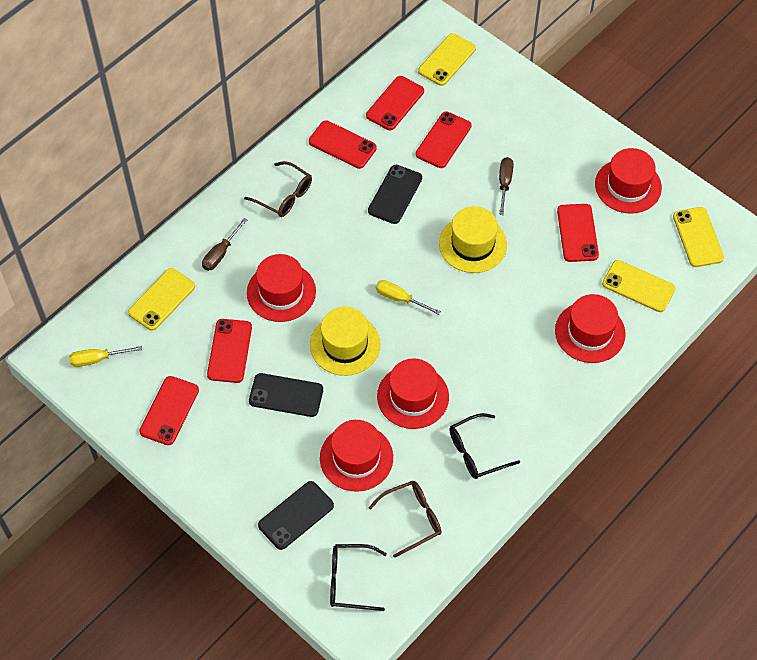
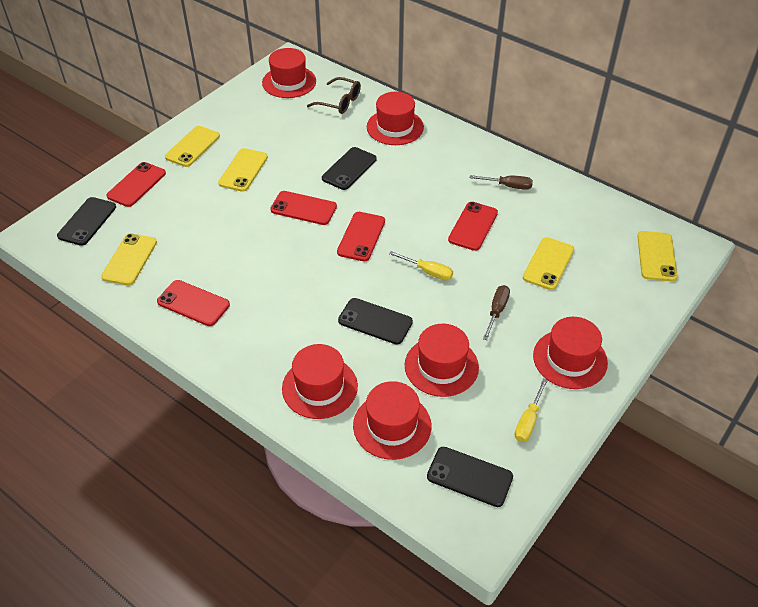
black glasses: 2 -> 0
black phone: 3 -> 4
brown glasses: 2 -> 1
red hat: 5 -> 6
red phone: 6 -> 5
yellow hat: 2 -> 0
yellow phone: 4 -> 5

